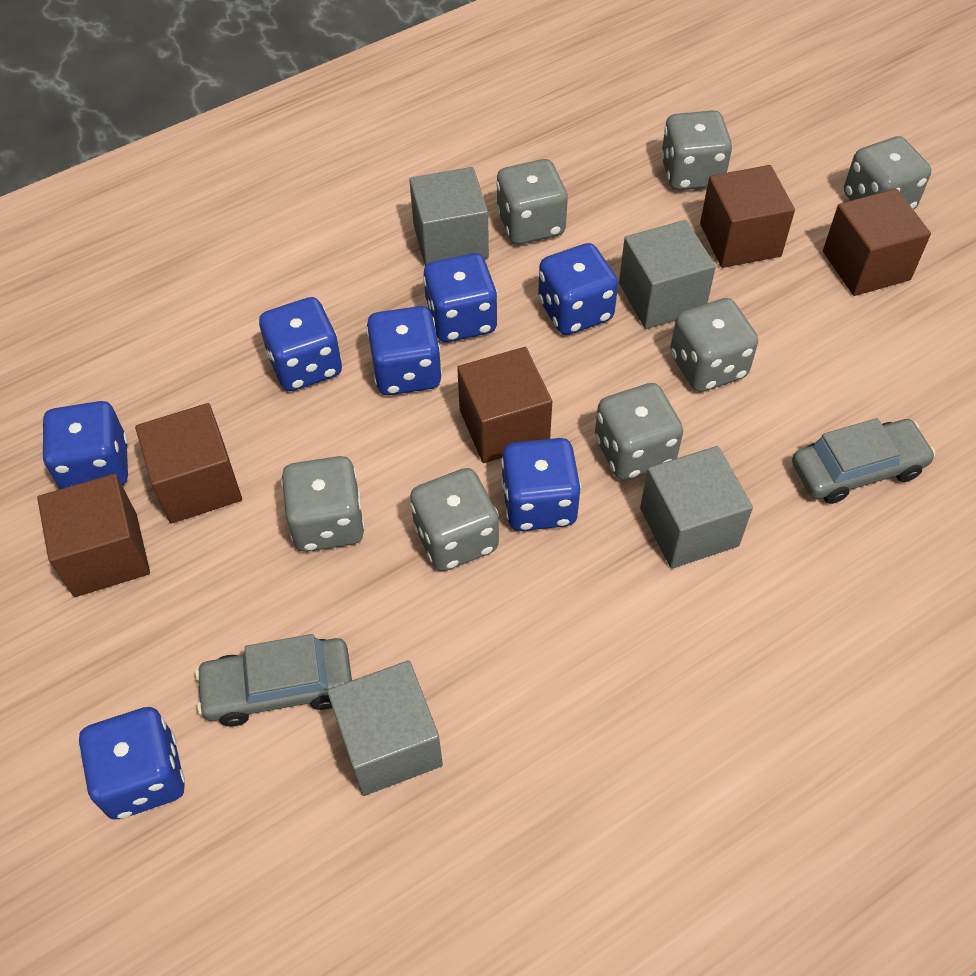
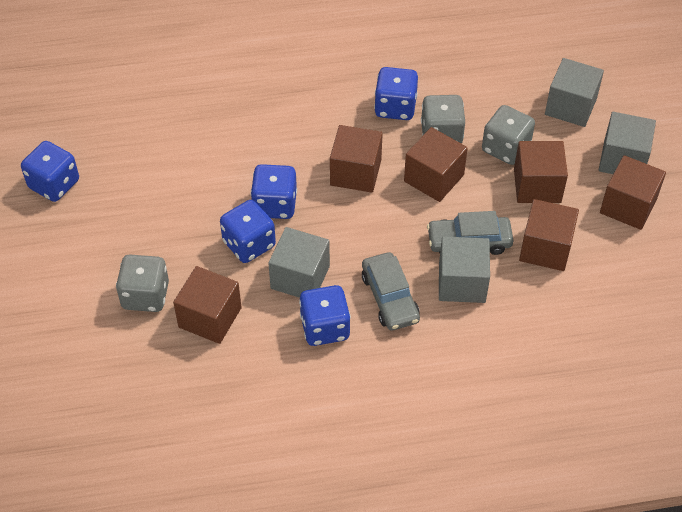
blue dice: 7 -> 5
brown cube: 5 -> 6
grey dice: 7 -> 3

